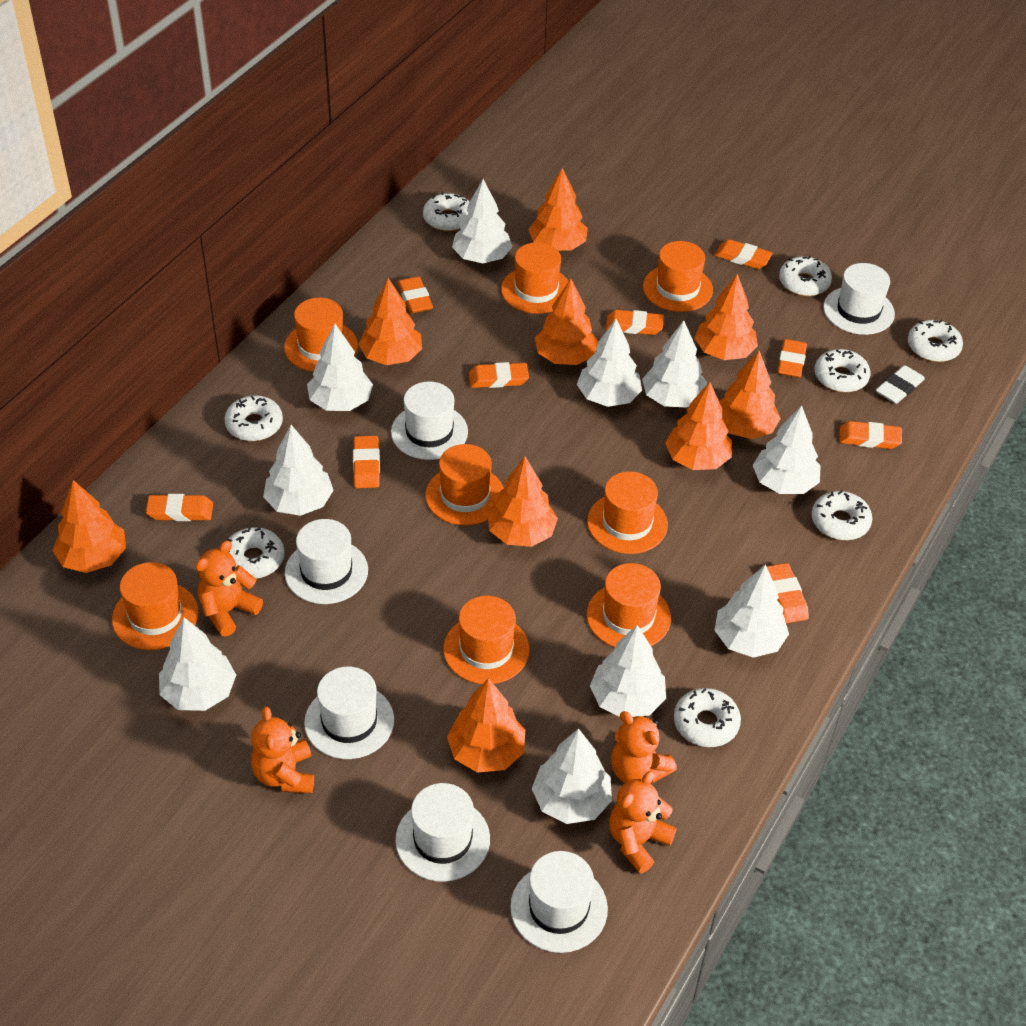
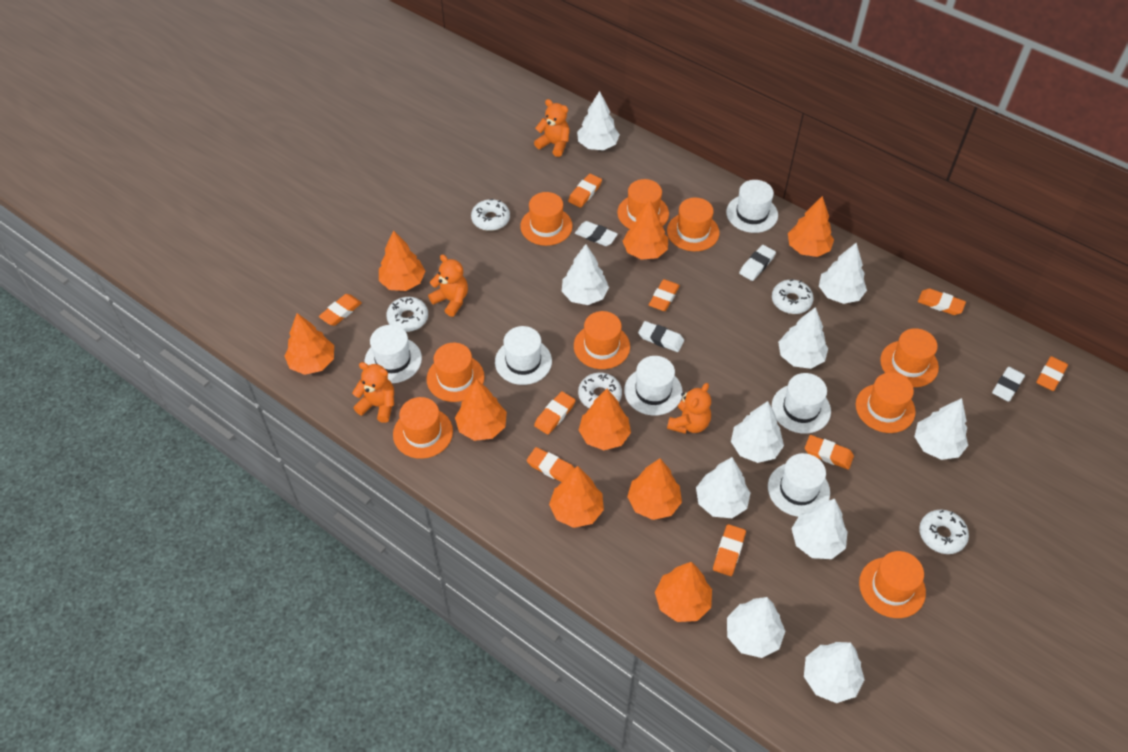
orange hat: 8 -> 9
white donut: 8 -> 5
white eraser: 1 -> 4

